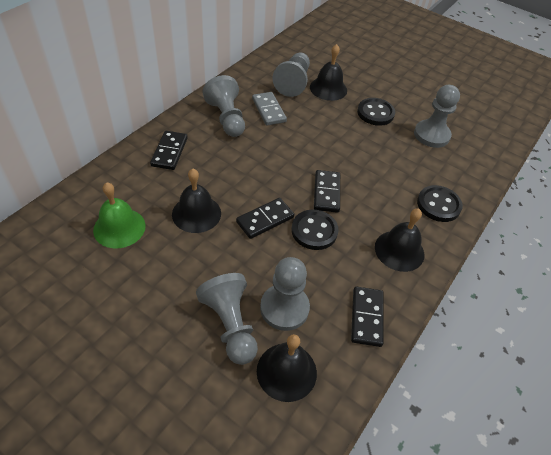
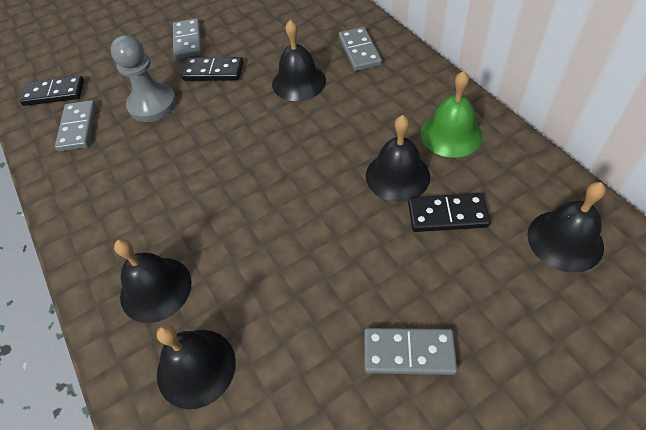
black bell: 4 -> 5
black button: 3 -> 0
black domino: 4 -> 3
grey domino: 1 -> 4
grey pawn: 5 -> 1

